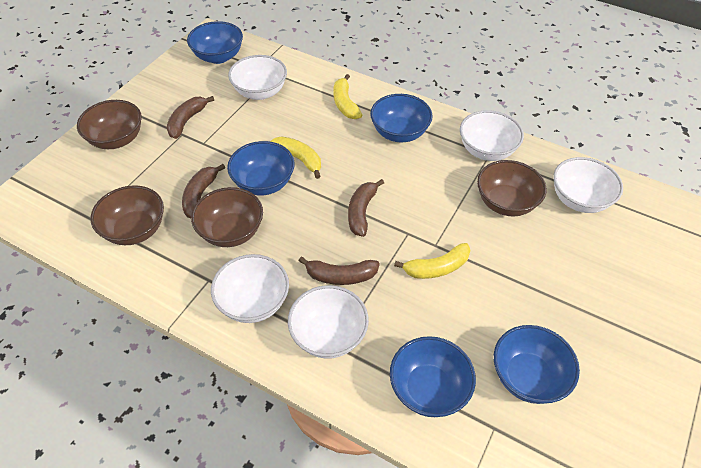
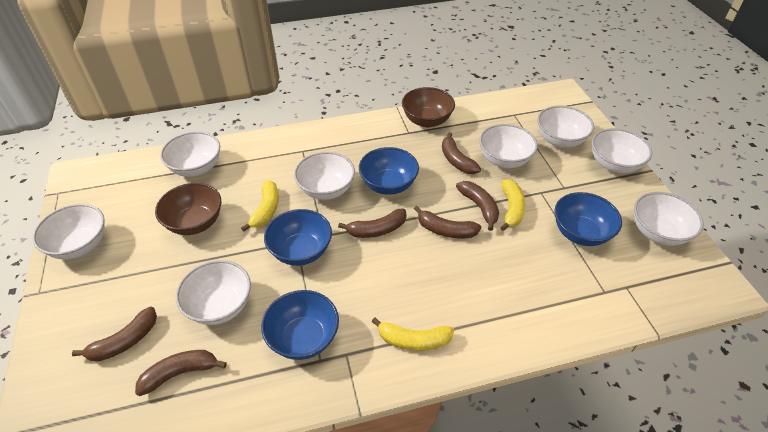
blue bowl: 5 -> 4
brown banana: 4 -> 6
brown bowl: 4 -> 2
white bowl: 5 -> 8

